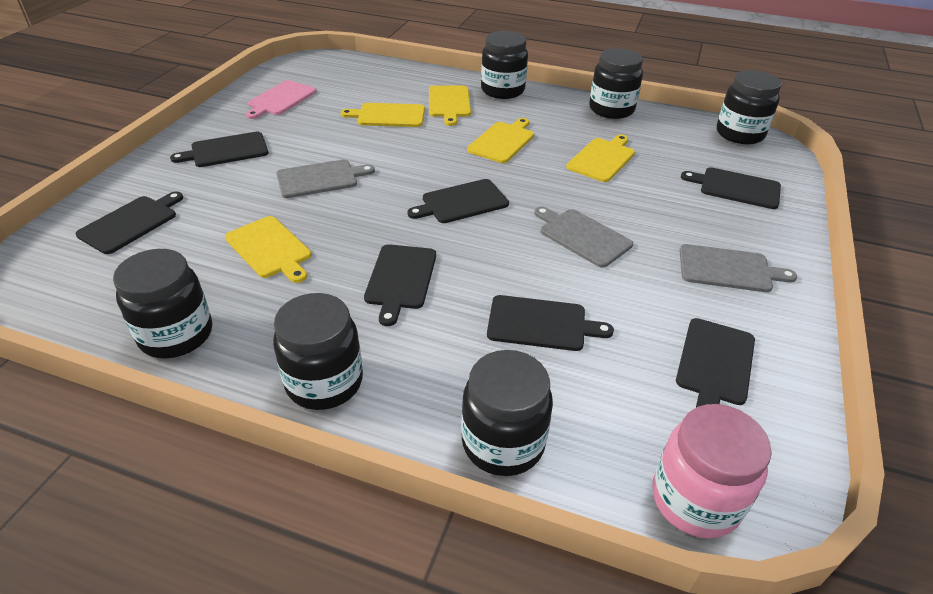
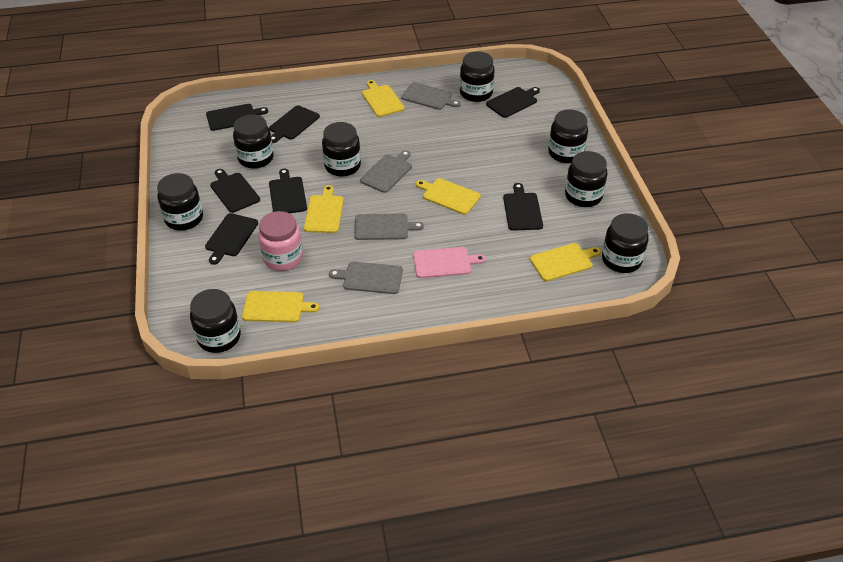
black jar: 6 -> 8
grey cutting board: 3 -> 4

